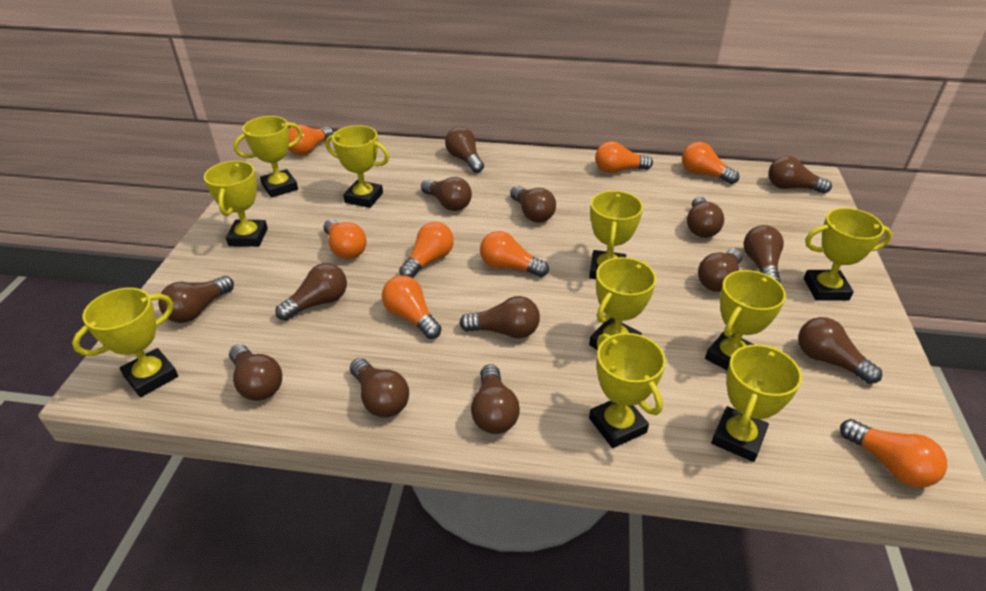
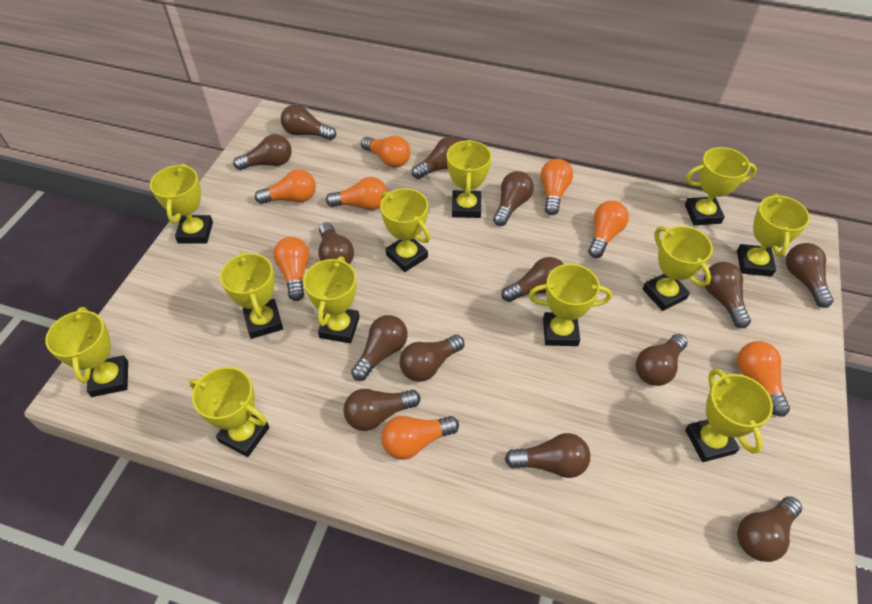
yellow trophy: 10 -> 12

